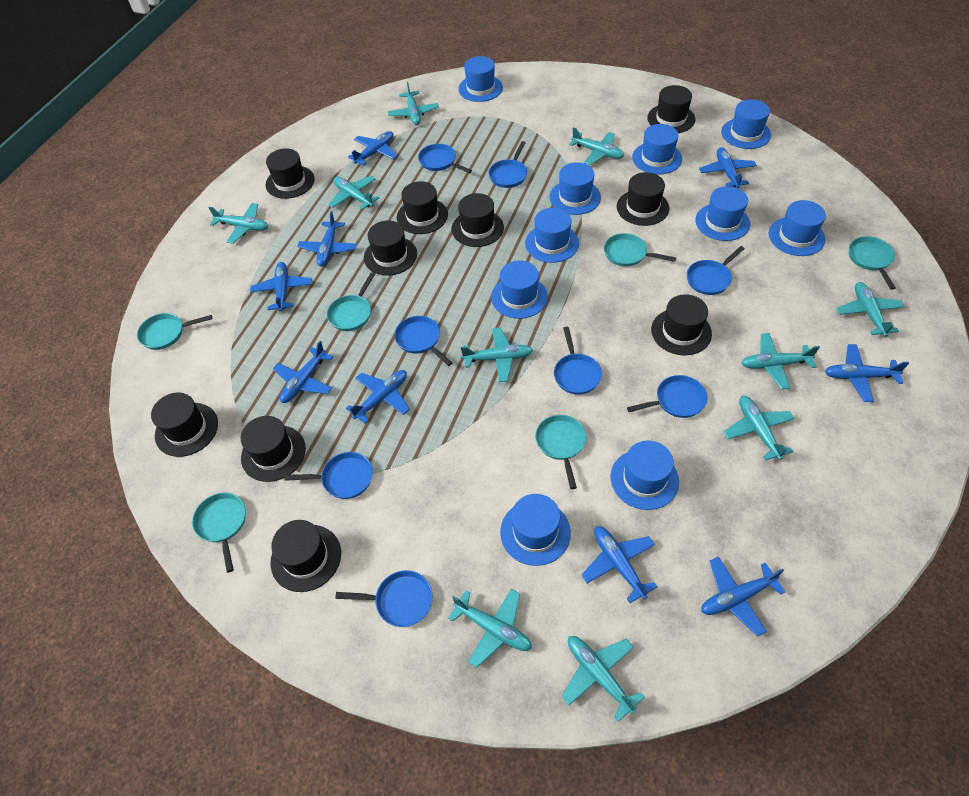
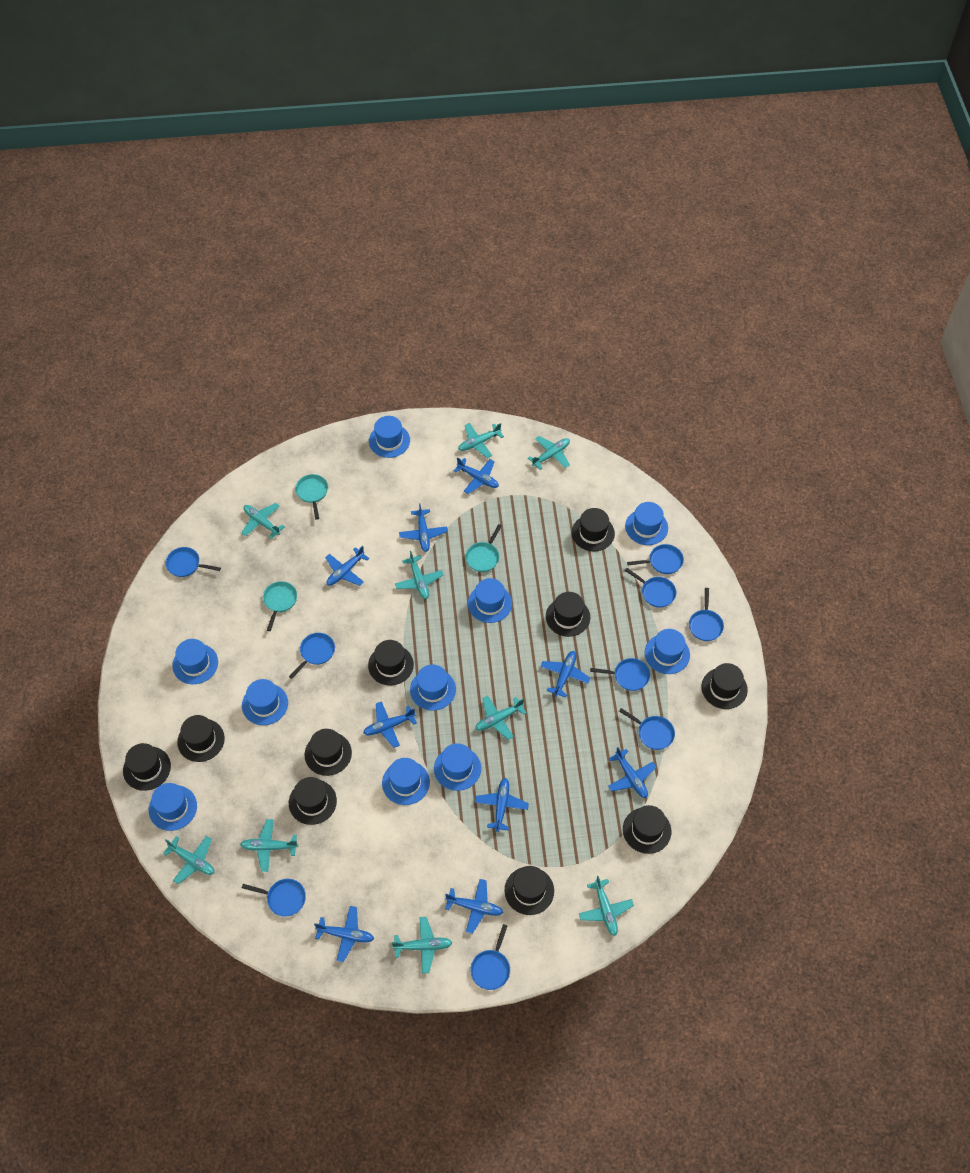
blue pan: 8 -> 9
turquoise pan: 6 -> 3
turquoise plane: 10 -> 9

